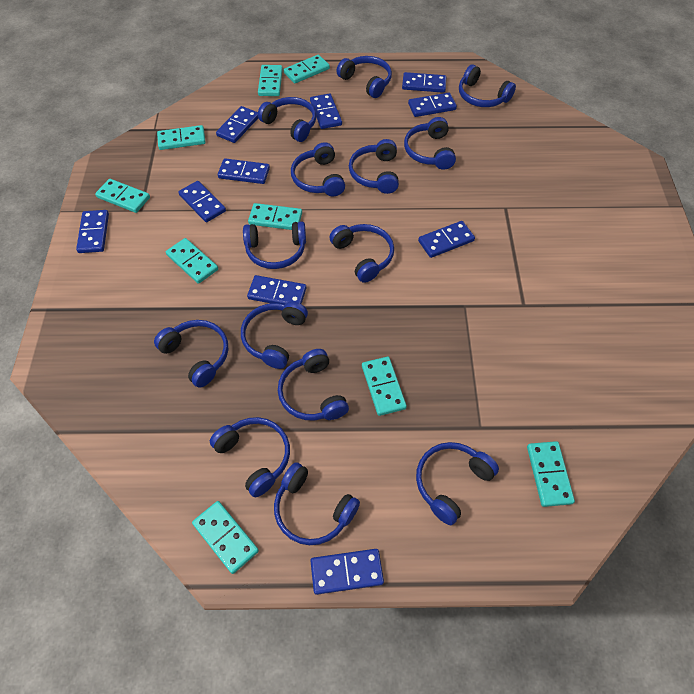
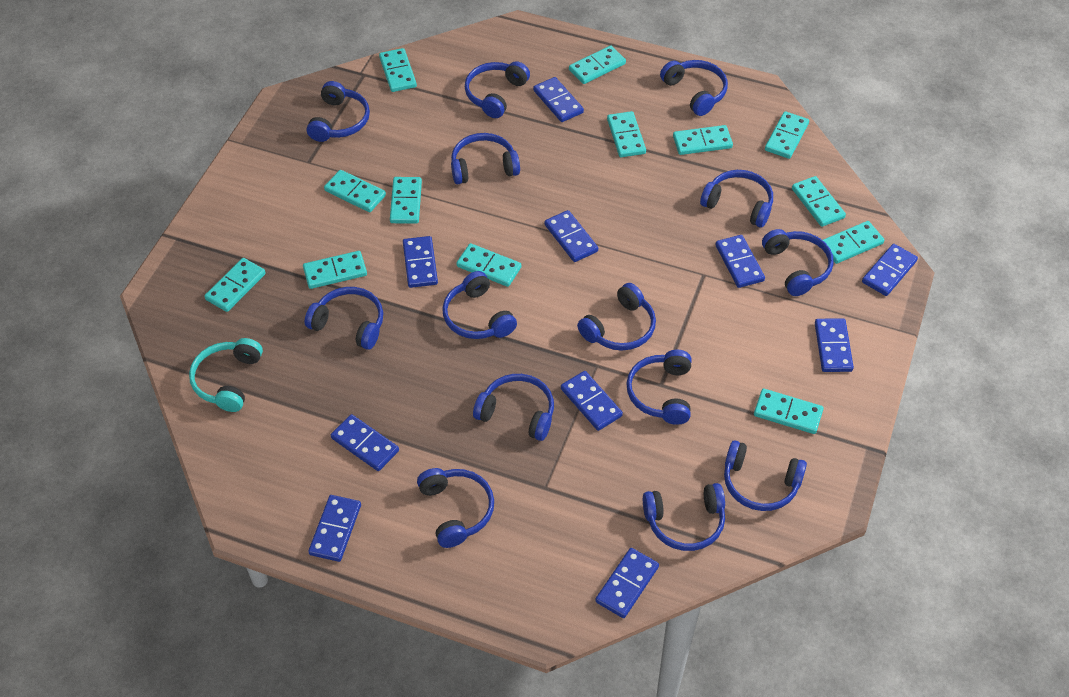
turquoise domino: 9 -> 13
turquoise headphones: 0 -> 1

